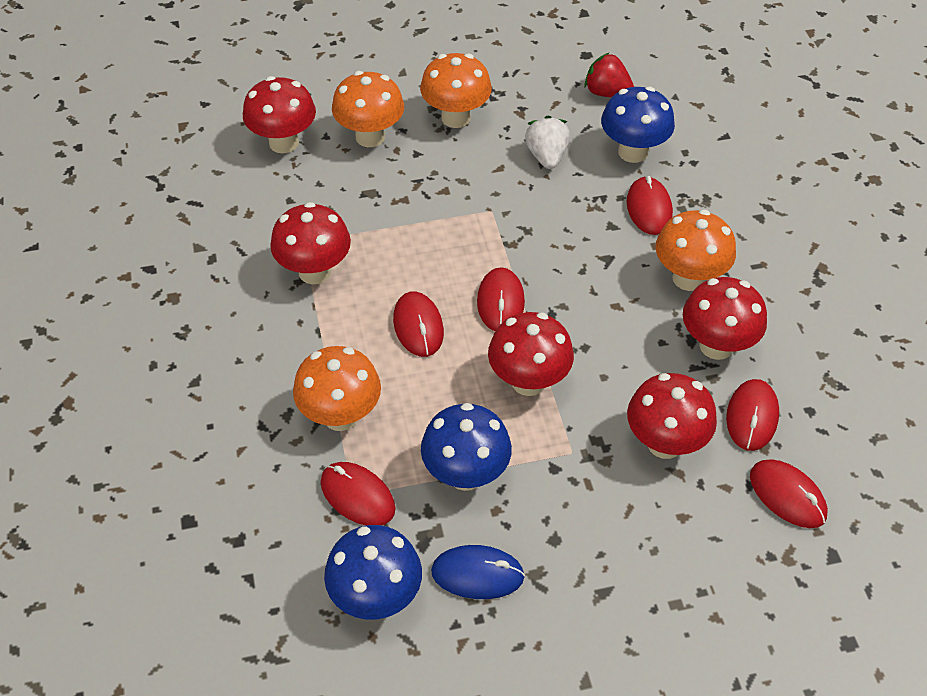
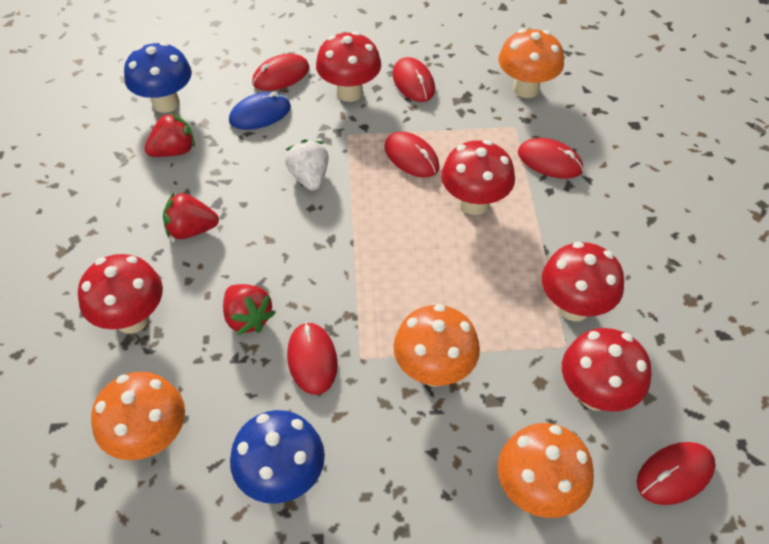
blue mushroom: 3 -> 2
red strawberry: 1 -> 3

